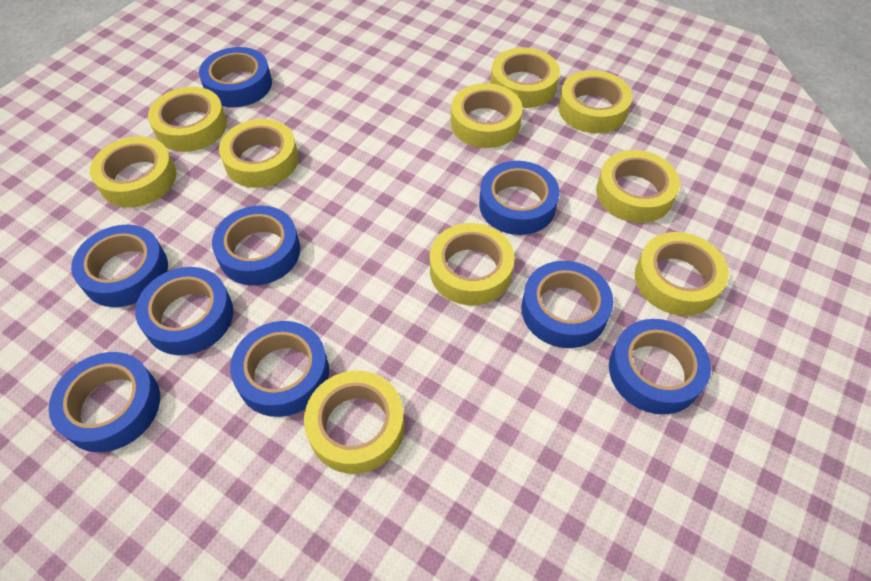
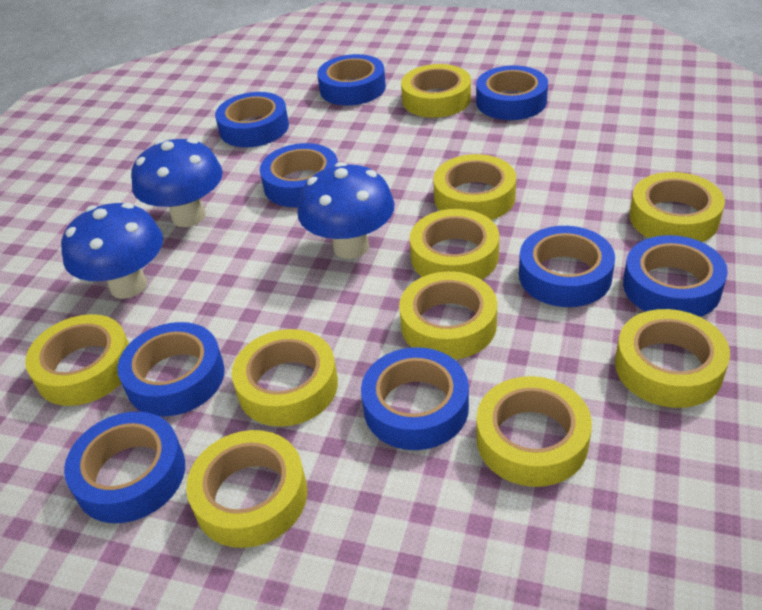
blue mushroom: 0 -> 3

